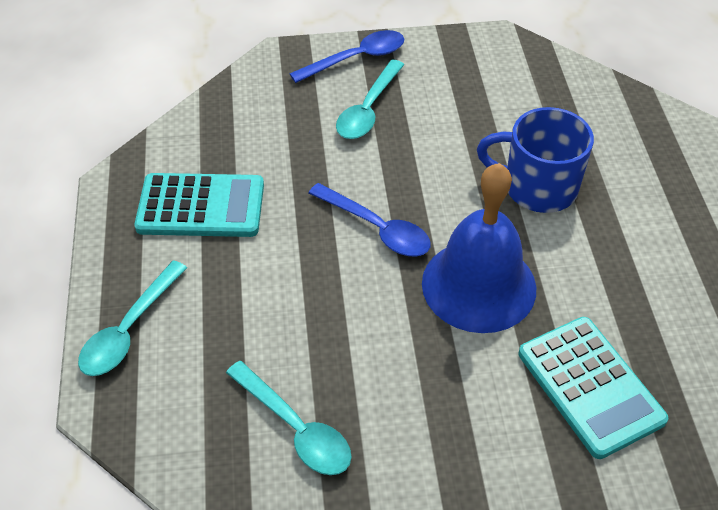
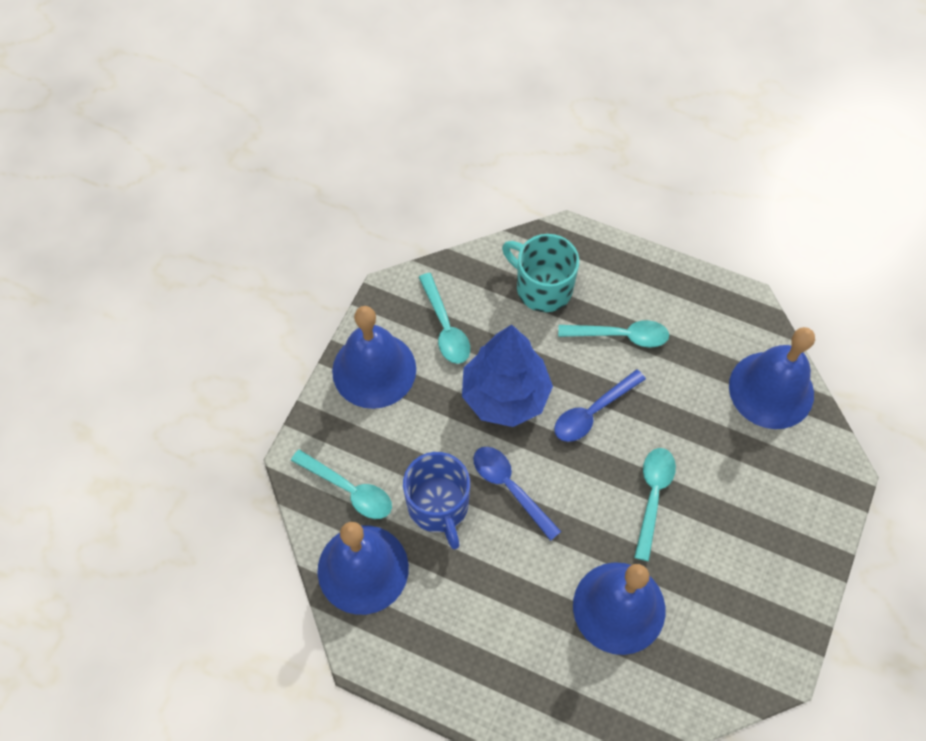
blue bell: 1 -> 4
blue tree: 0 -> 1
turquoise calculator: 2 -> 0
turquoise mug: 0 -> 1
turquoise spoon: 3 -> 4

